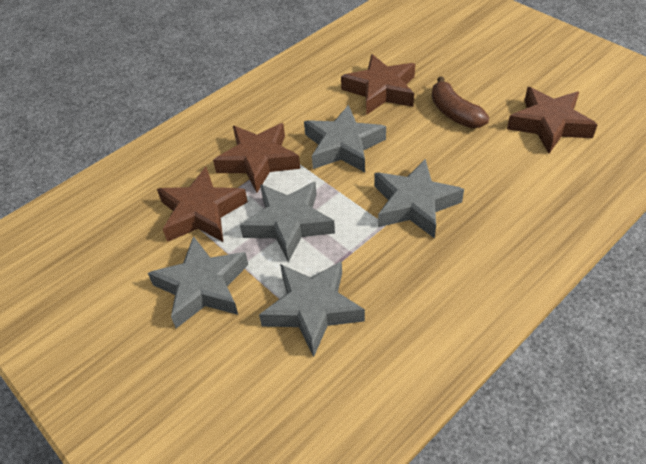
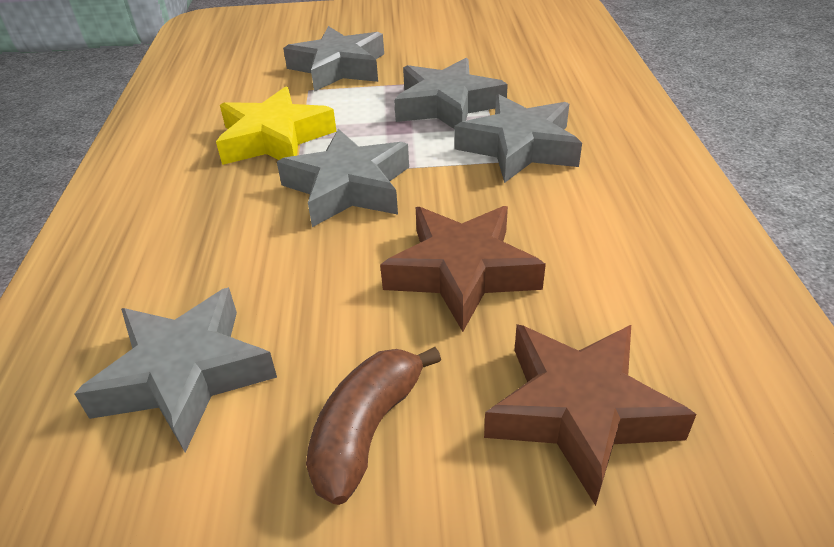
brown star: 4 -> 2
yellow star: 0 -> 1

